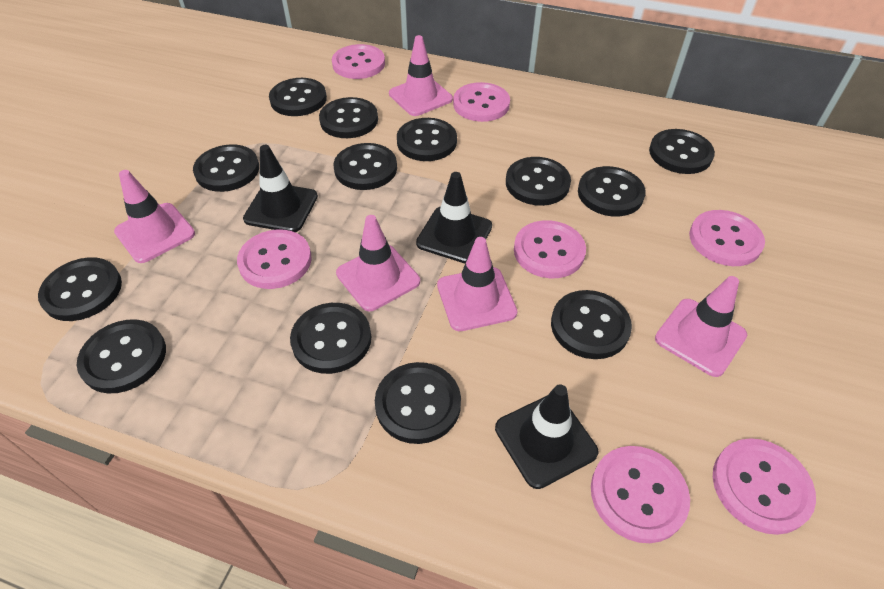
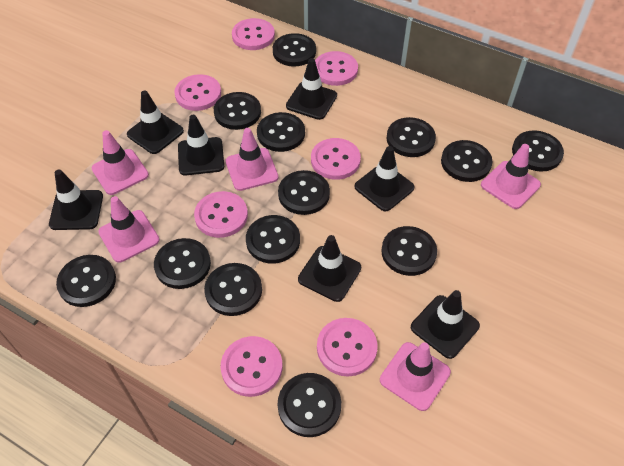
black traffic cone: 3 -> 7

